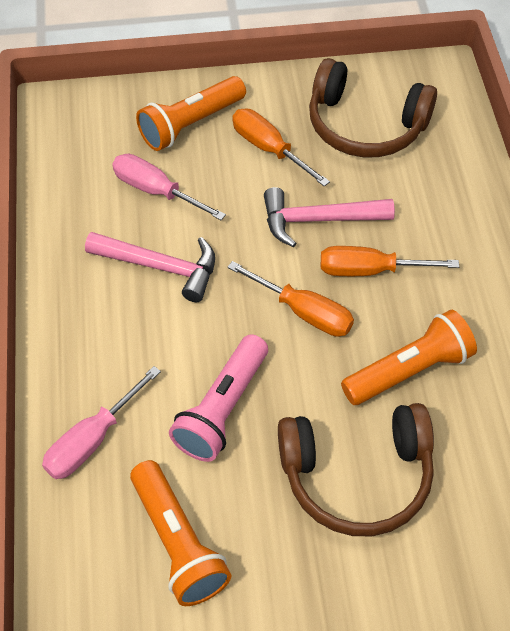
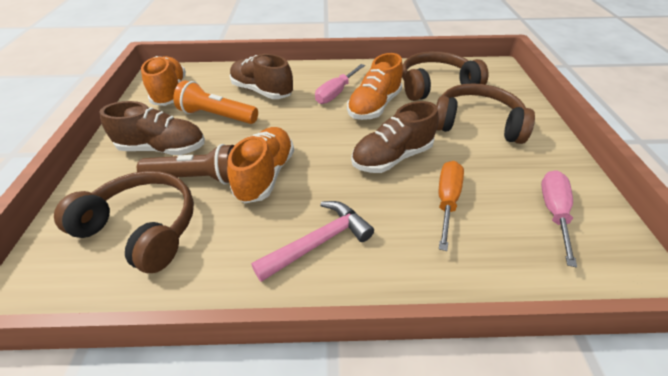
brown flashlight: 0 -> 1
brown headphones: 2 -> 3
brown shoe: 0 -> 3
orange flashlight: 3 -> 1
orange screwdriver: 3 -> 1
orange shoe: 0 -> 3
pink flashlight: 1 -> 0
pink hammer: 2 -> 1

